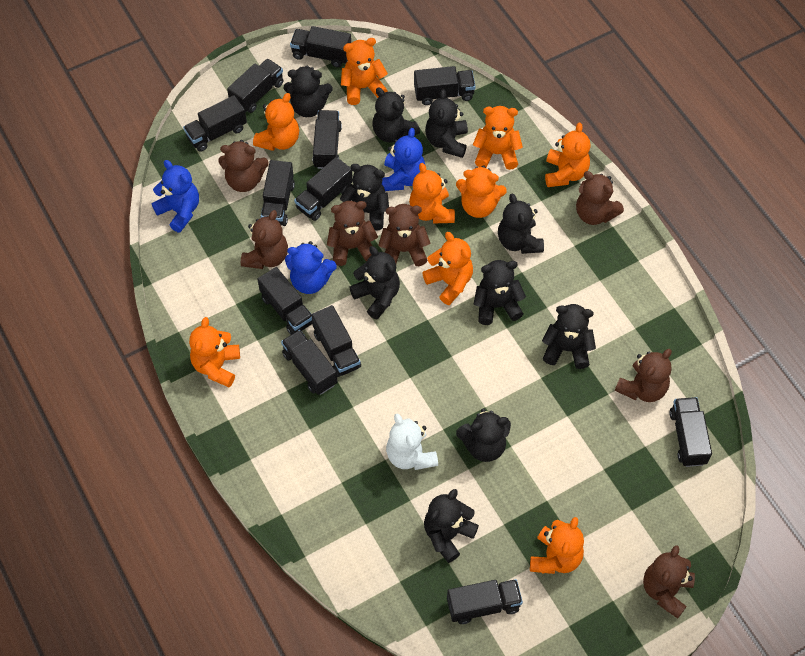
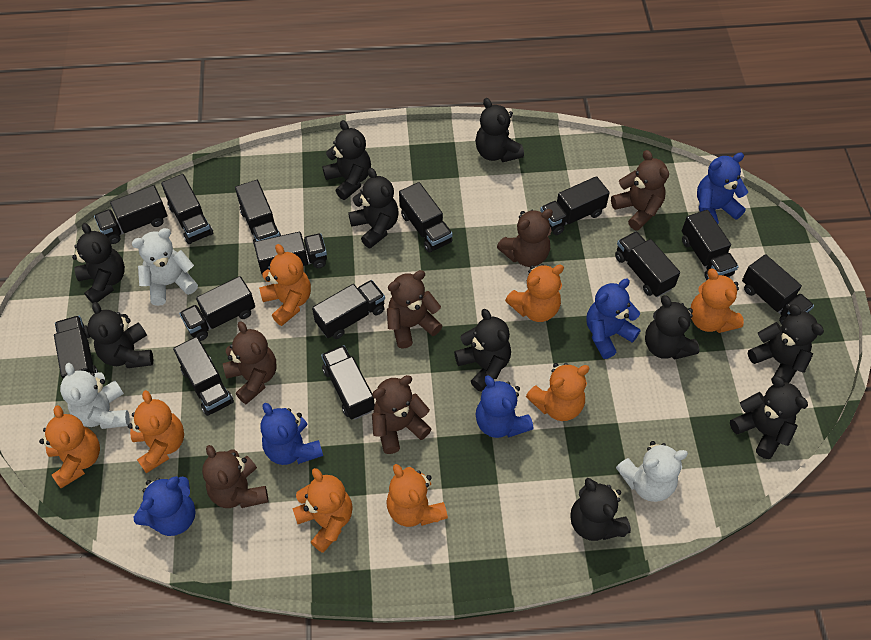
black truck: 12 -> 14
blue teddy bear: 3 -> 5
brown teddy bear: 7 -> 6
orange teddy bear: 9 -> 8
white teddy bear: 1 -> 3

